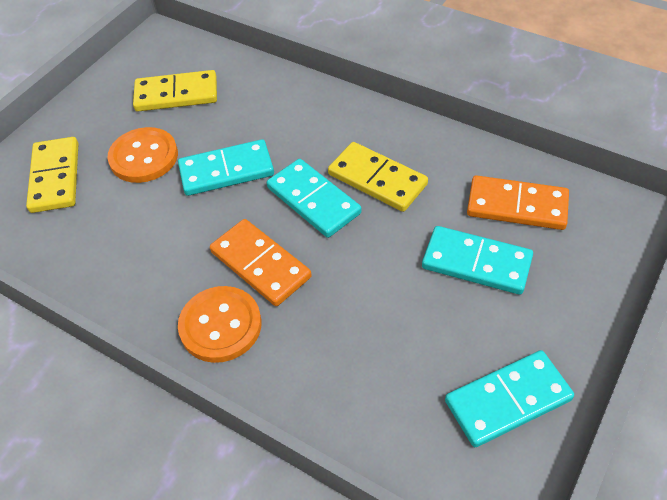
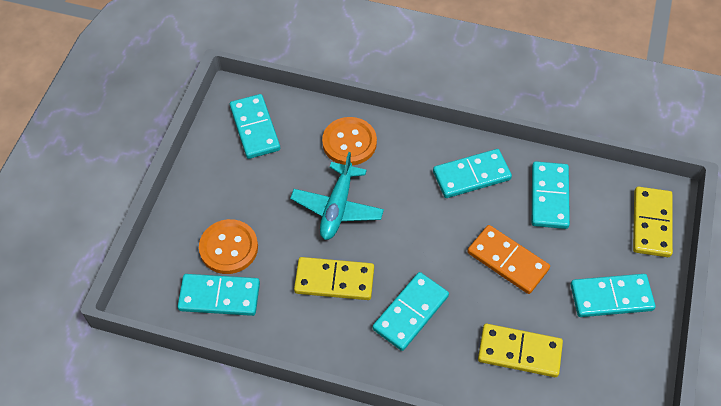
orange domino: 2 -> 1
turquoise domino: 4 -> 6
turquoise plane: 0 -> 1

